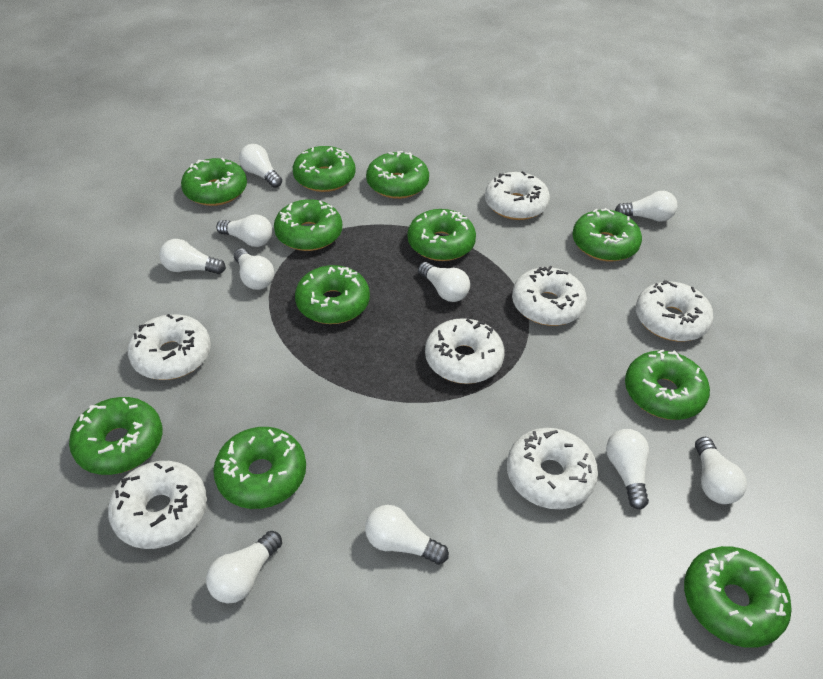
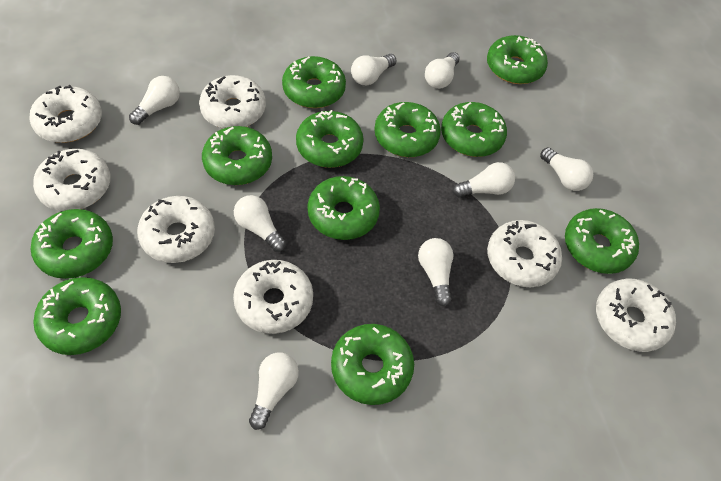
white light bulb: 10 -> 8

